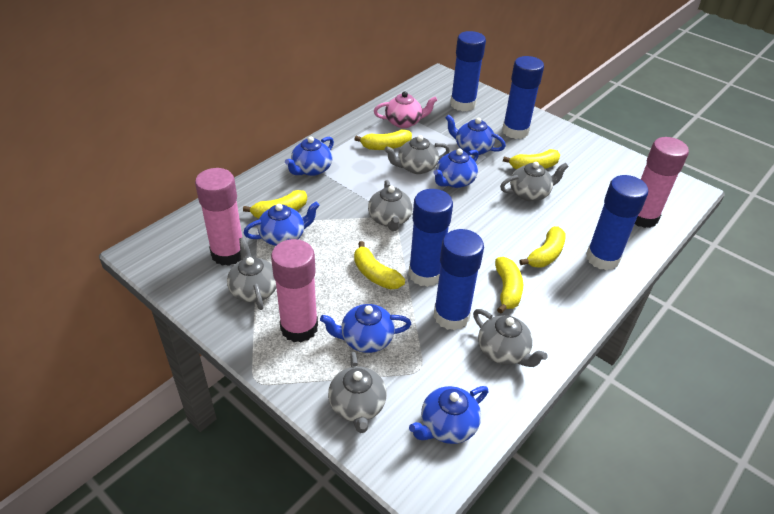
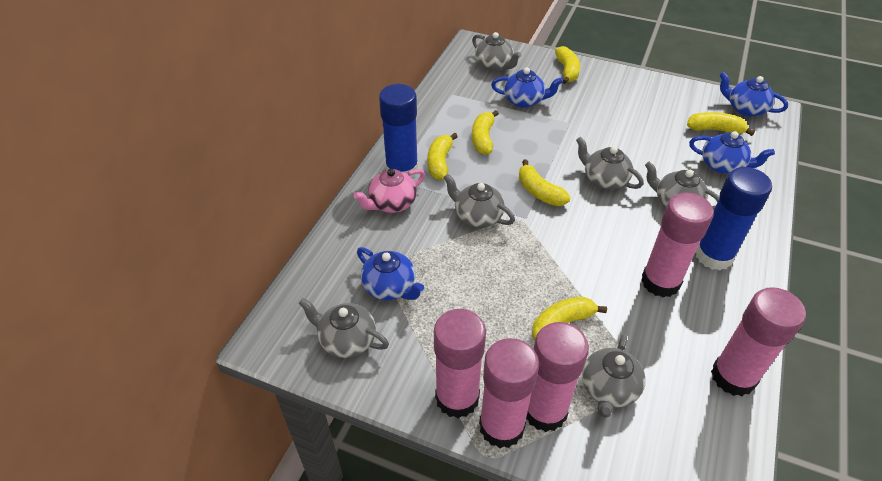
blue glue stick: 5 -> 2
blue teapot: 6 -> 4
pink glue stick: 3 -> 5

